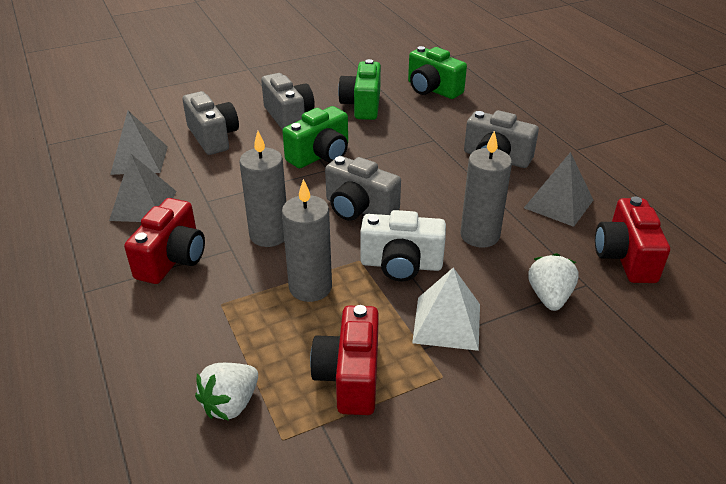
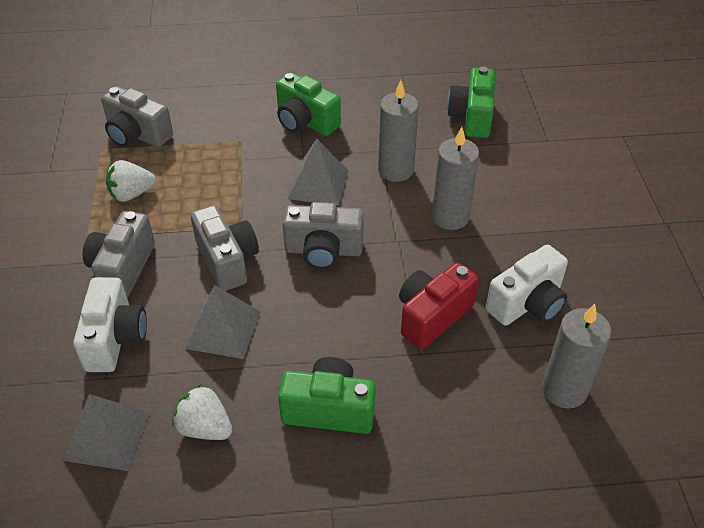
red camera: 3 -> 1
white camera: 1 -> 2
white pyramid: 1 -> 0

